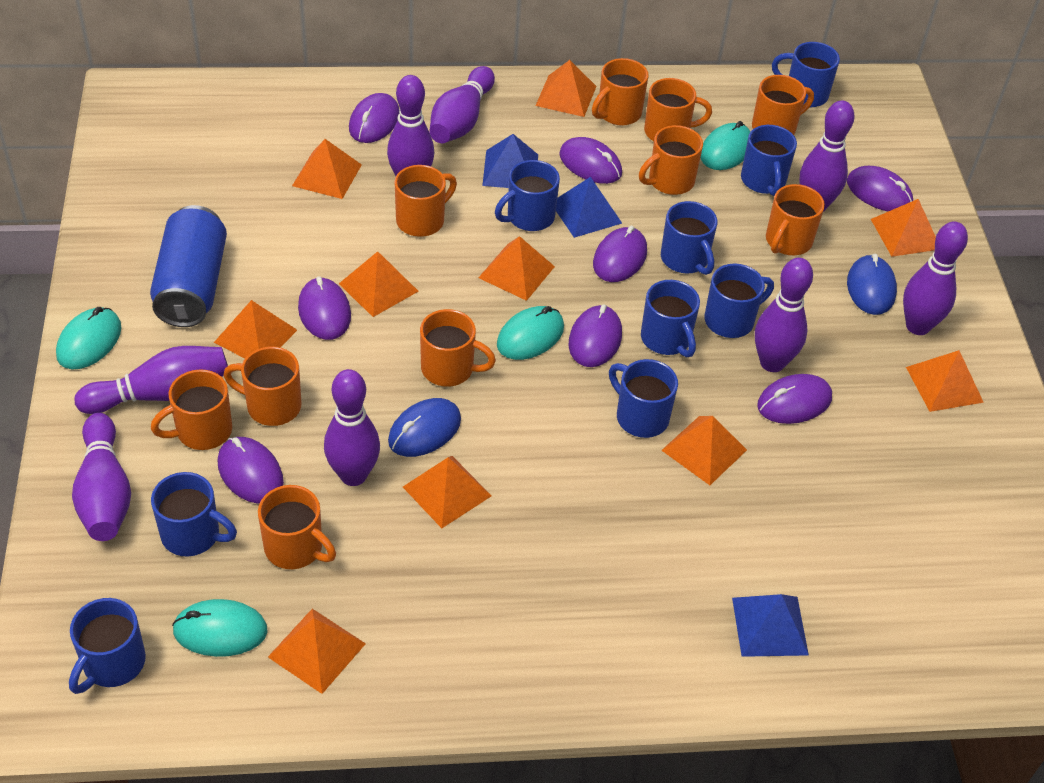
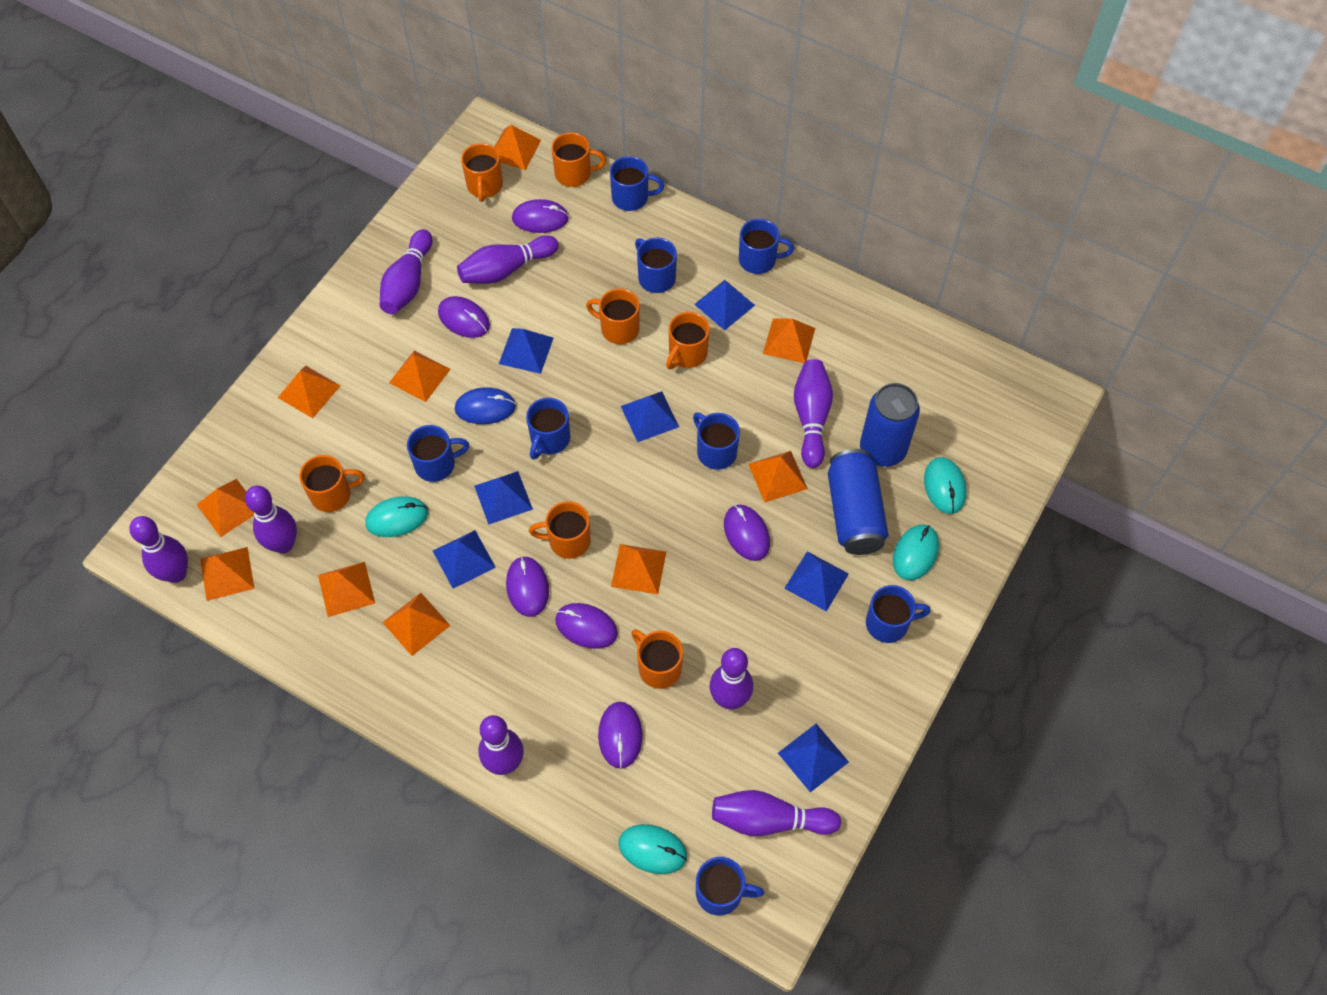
blue can: 1 -> 2
blue mouse: 2 -> 1
blue mug: 9 -> 8
blue pyramid: 3 -> 7
orange mug: 10 -> 7
purple mouse: 8 -> 6

